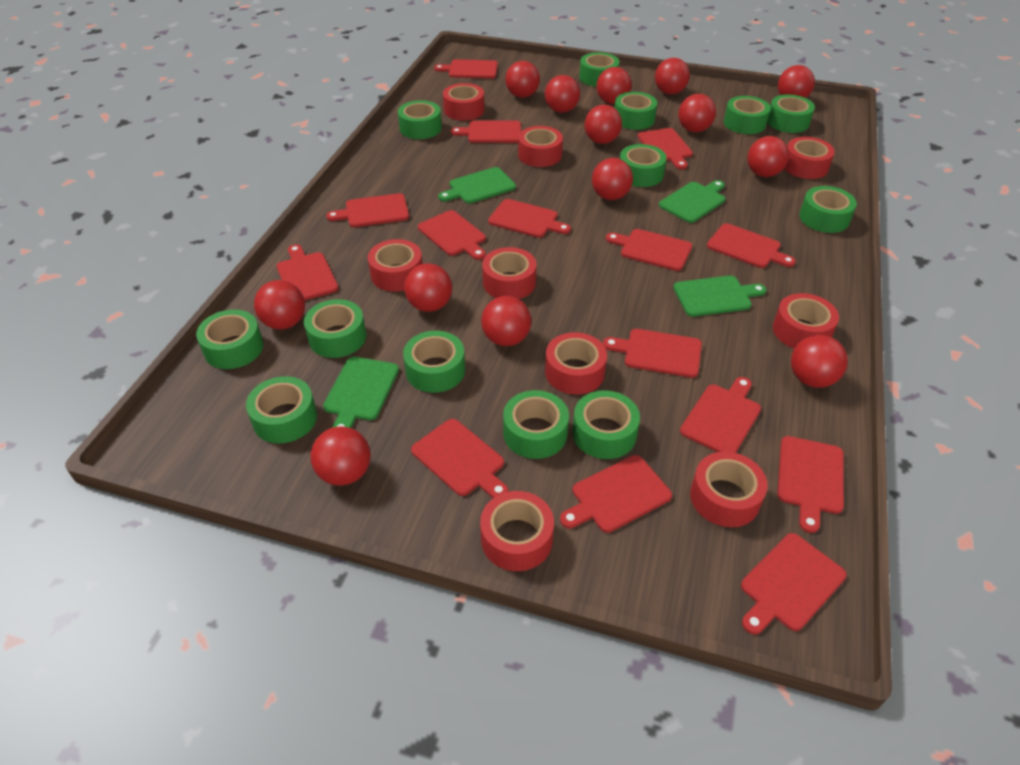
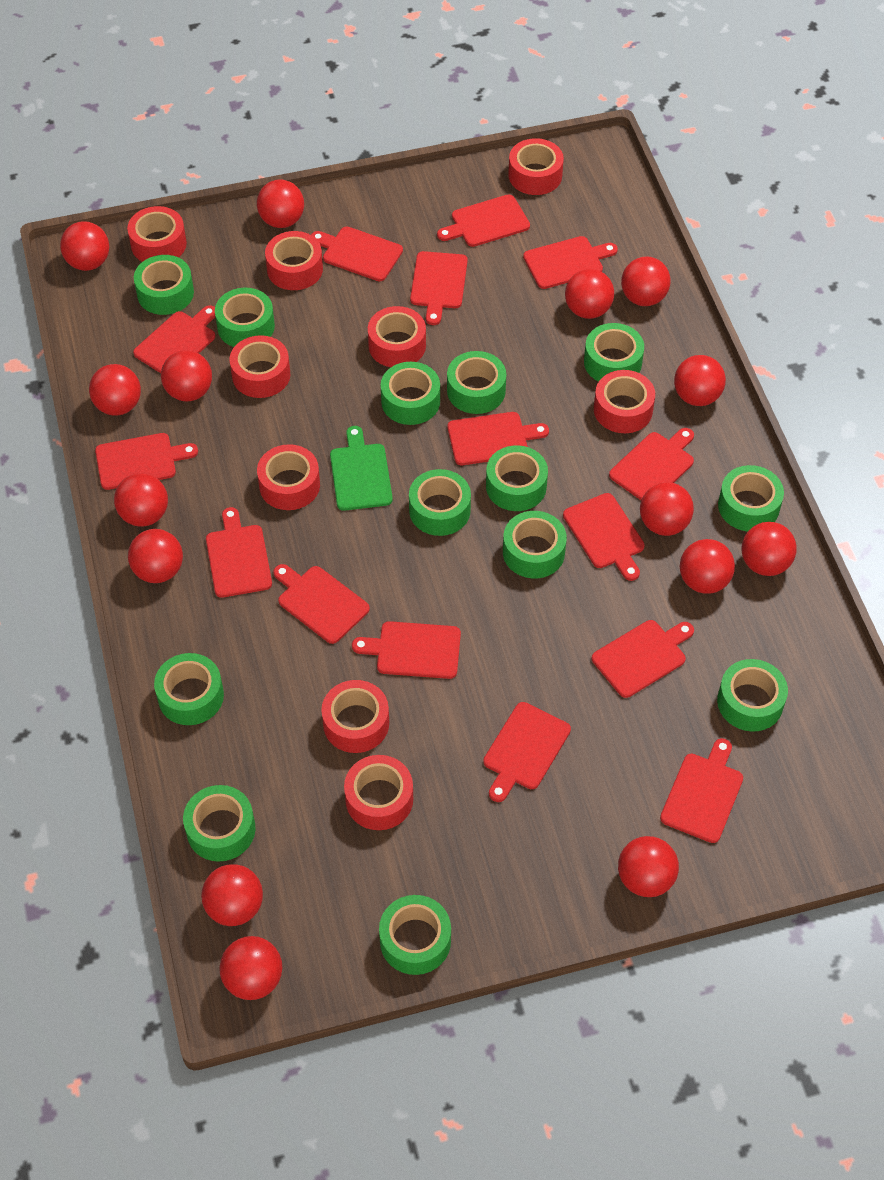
green cutting board: 4 -> 1
red ball: 14 -> 15

